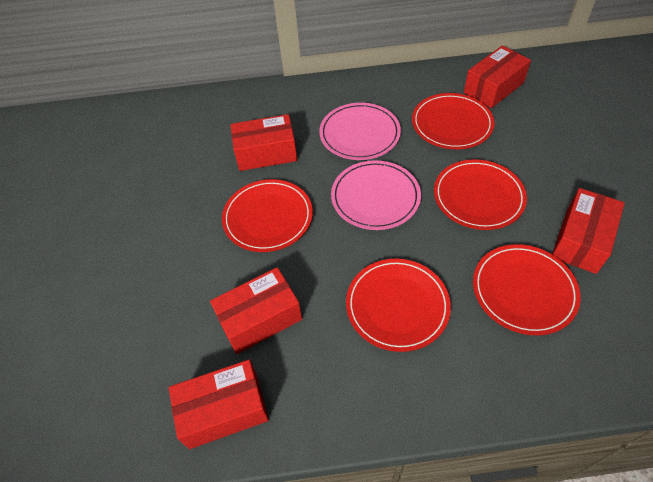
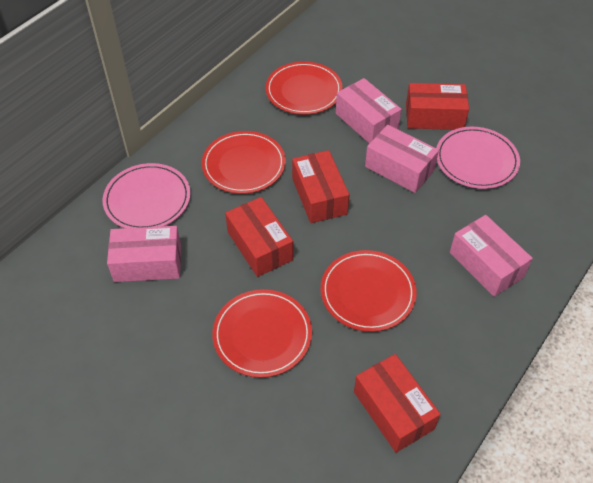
pink box: 0 -> 4
red box: 5 -> 4
red plate: 5 -> 4

